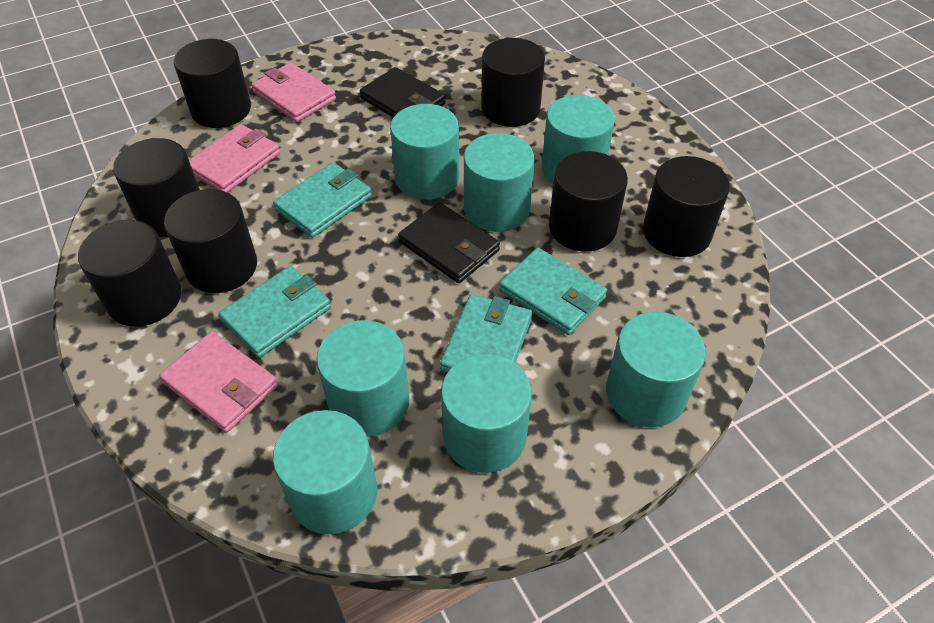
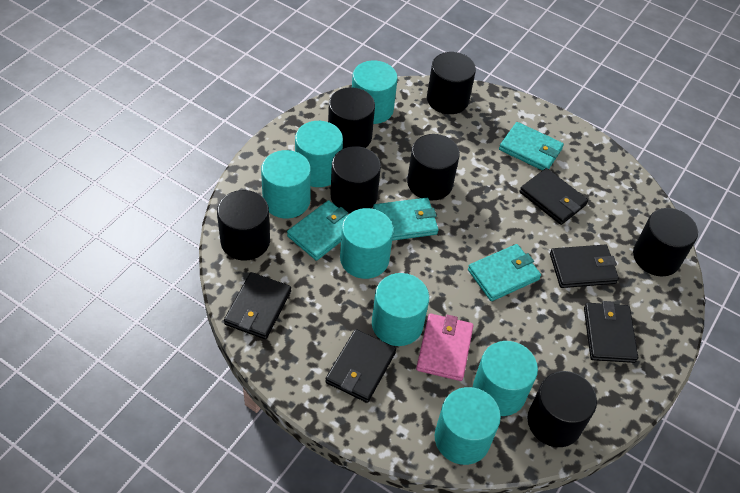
black wallet: 2 -> 5
pink wallet: 3 -> 1

